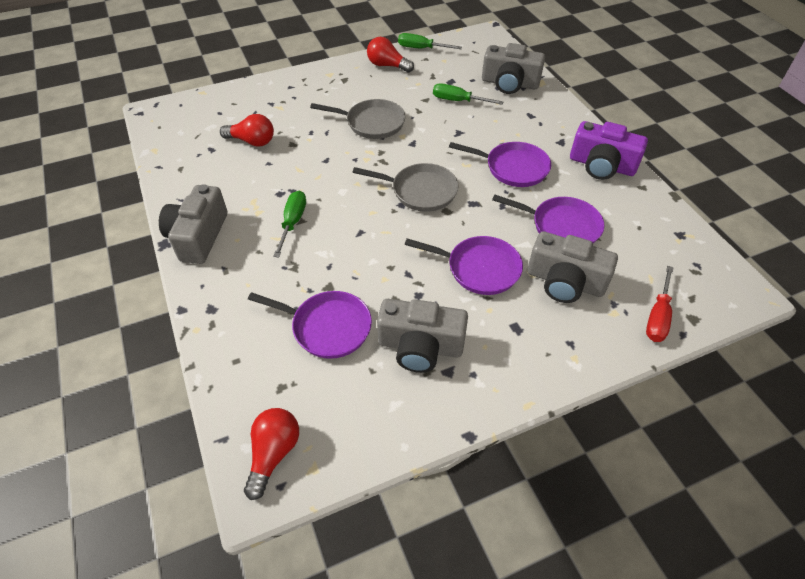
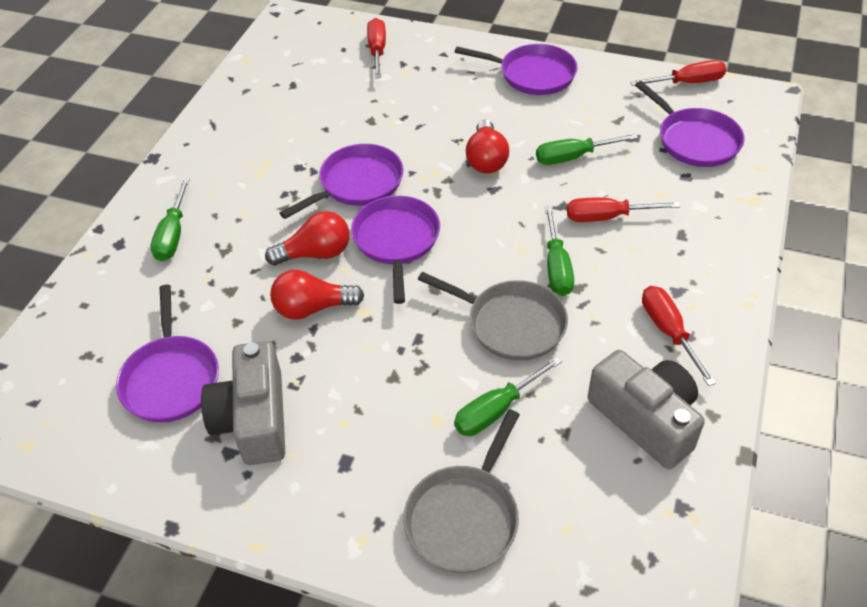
green screwdriver: 3 -> 4
grey camera: 4 -> 2
purple camera: 1 -> 0
purple pan: 4 -> 5
red screwdriver: 1 -> 4

